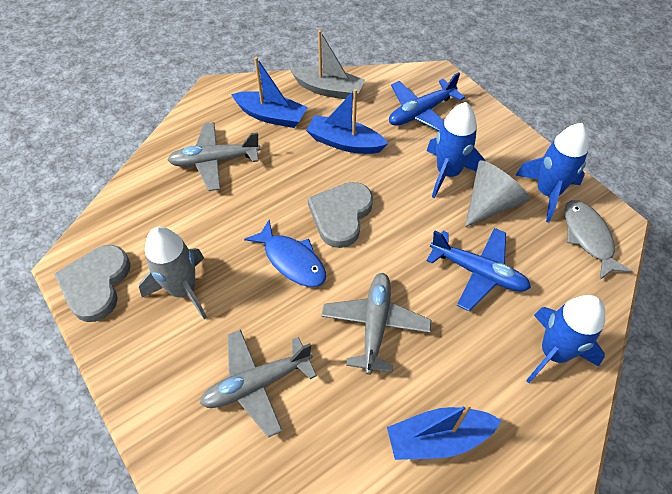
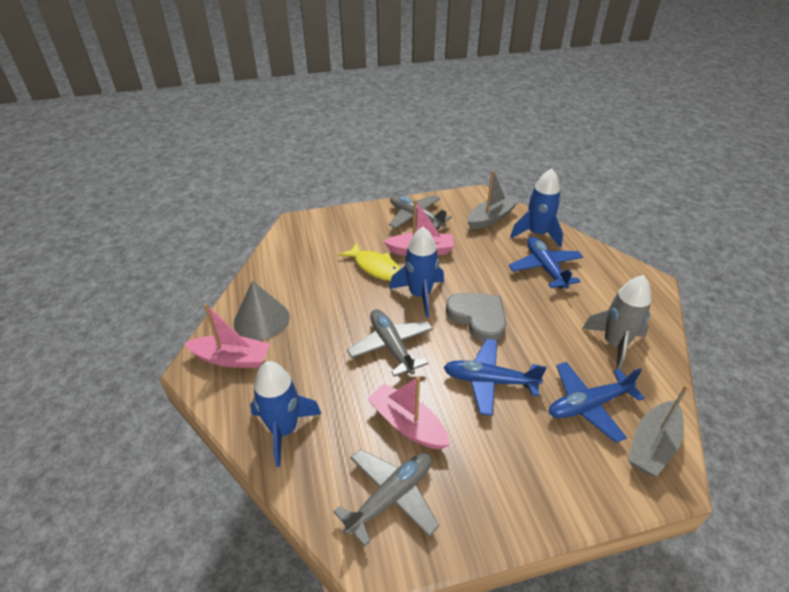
blue boat: 3 -> 0
blue fish: 1 -> 0
blue plane: 2 -> 3
grey boat: 1 -> 2
grey fish: 1 -> 0
grey heart: 2 -> 1
pink boat: 0 -> 3
yellow fish: 0 -> 1

